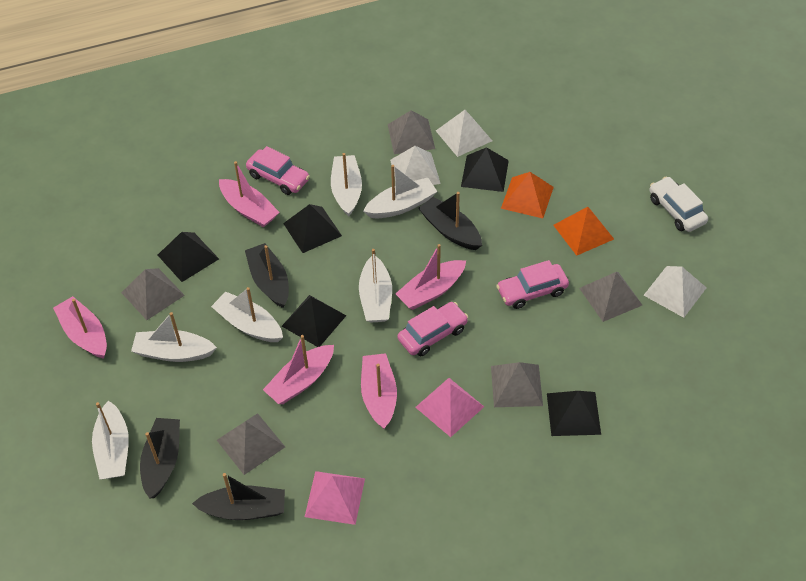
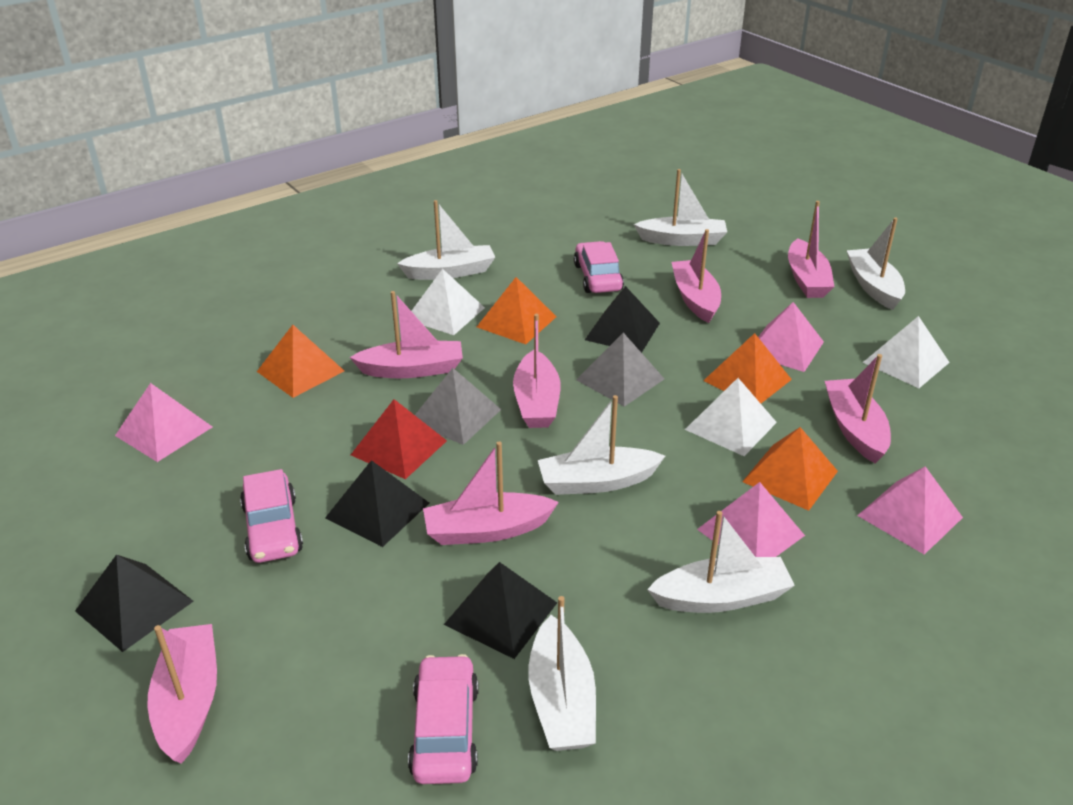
black boat: 4 -> 0
black pyramid: 5 -> 4
grey pyramid: 5 -> 2
orange pyramid: 2 -> 4
pink boat: 5 -> 7
pink pyramid: 2 -> 4
red pyramid: 0 -> 1
white car: 1 -> 0

